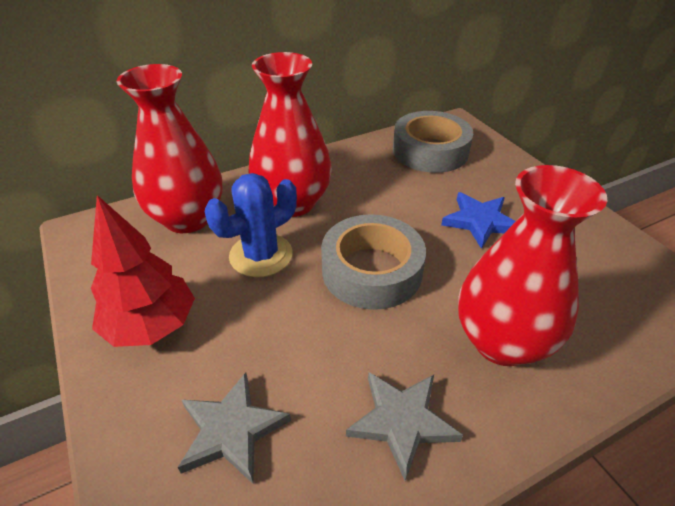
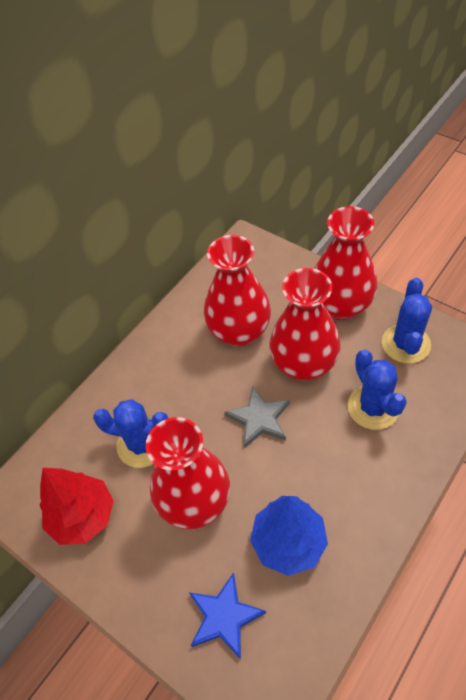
blue cactus: 1 -> 3
blue tree: 0 -> 1
grey star: 2 -> 1
grey tape: 2 -> 0
red vase: 3 -> 4

